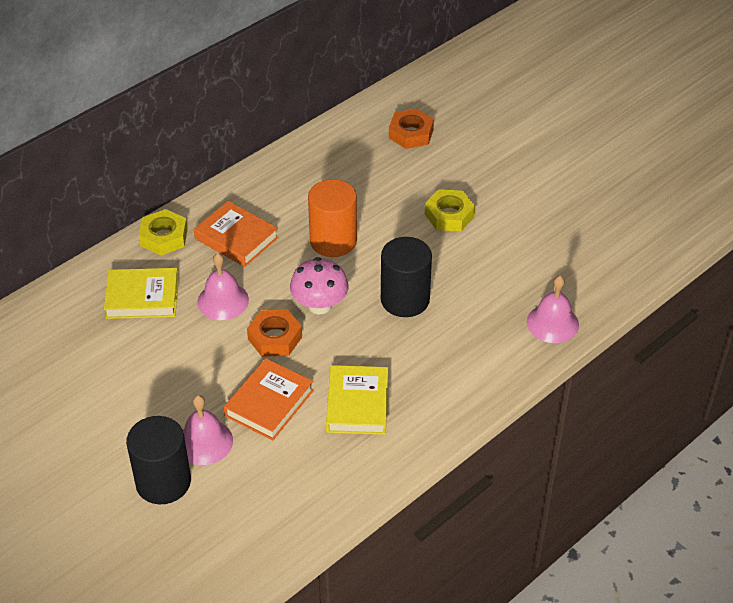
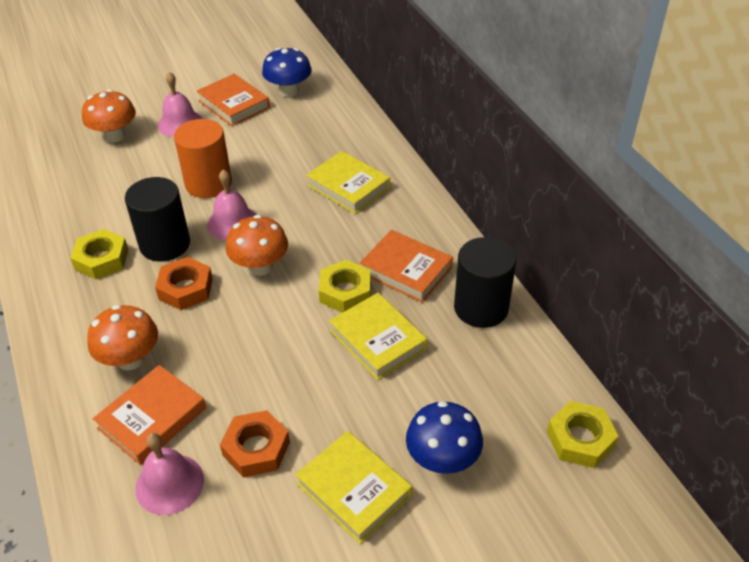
blue mushroom: 0 -> 2
orange book: 2 -> 3
orange mushroom: 0 -> 3
pink mushroom: 1 -> 0
yellow book: 2 -> 3
yellow nut: 2 -> 3

